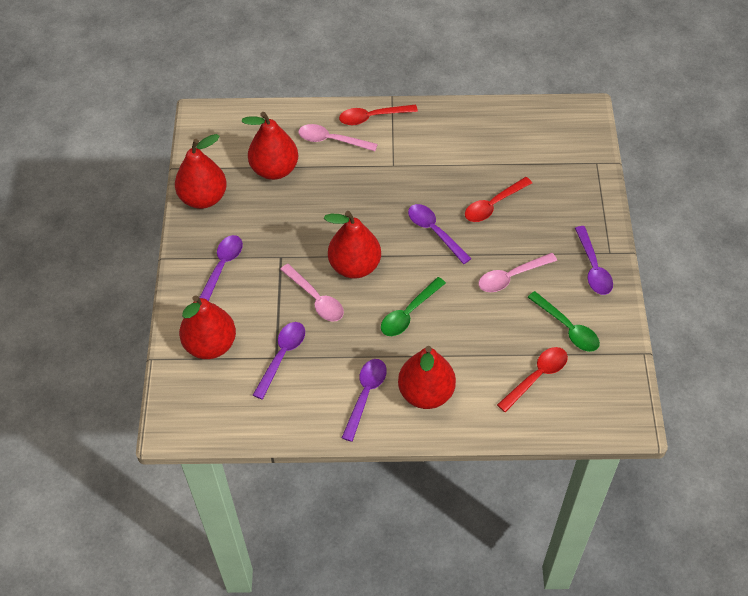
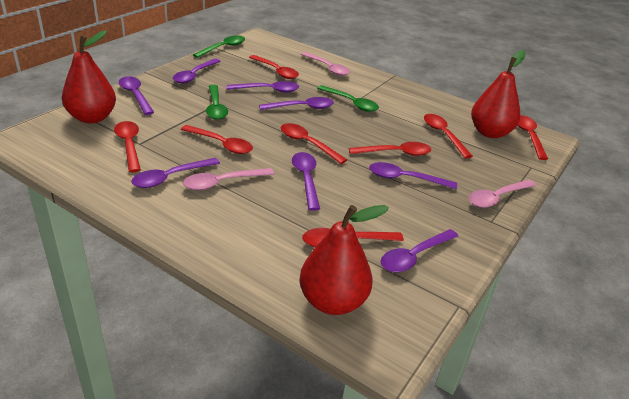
green spoon: 2 -> 3
purple spoon: 5 -> 8
red pear: 5 -> 3
red spoon: 3 -> 8

